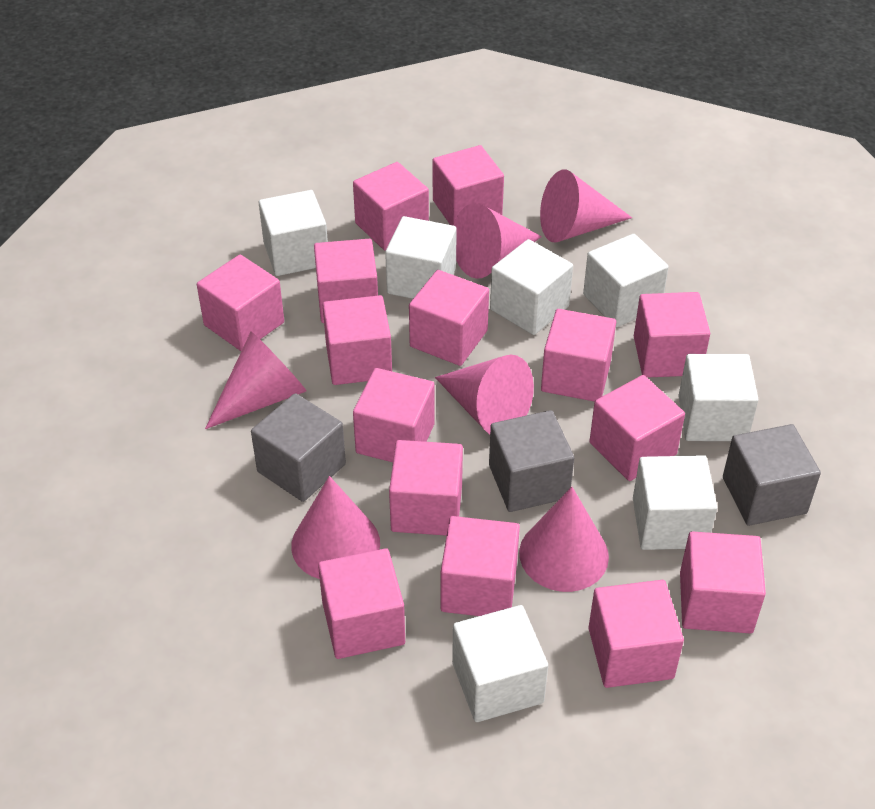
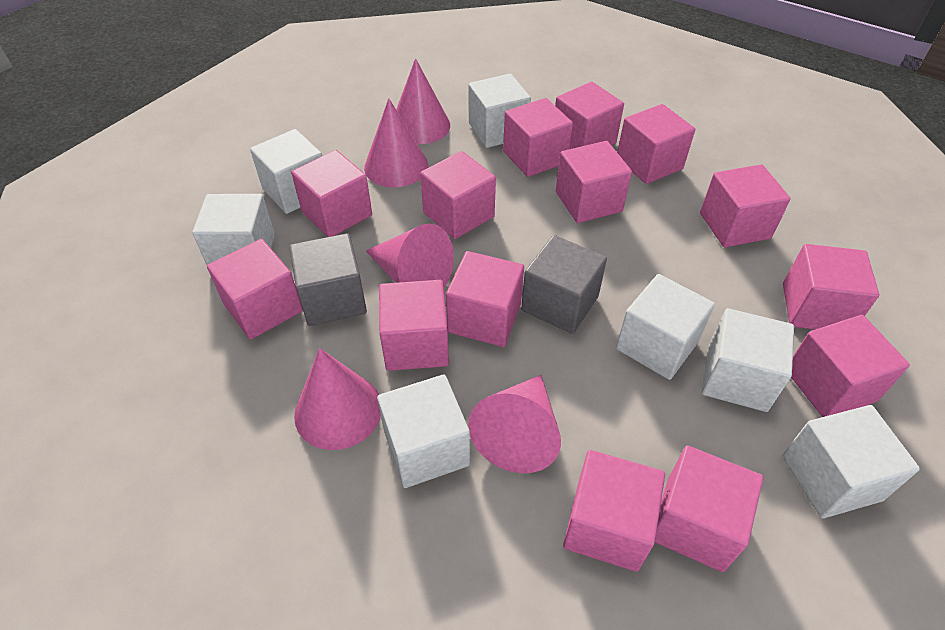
grey cube: 3 -> 2
pink cone: 6 -> 5
pink cube: 15 -> 14

